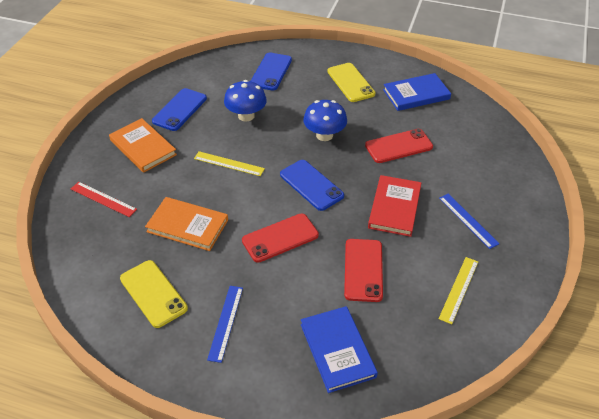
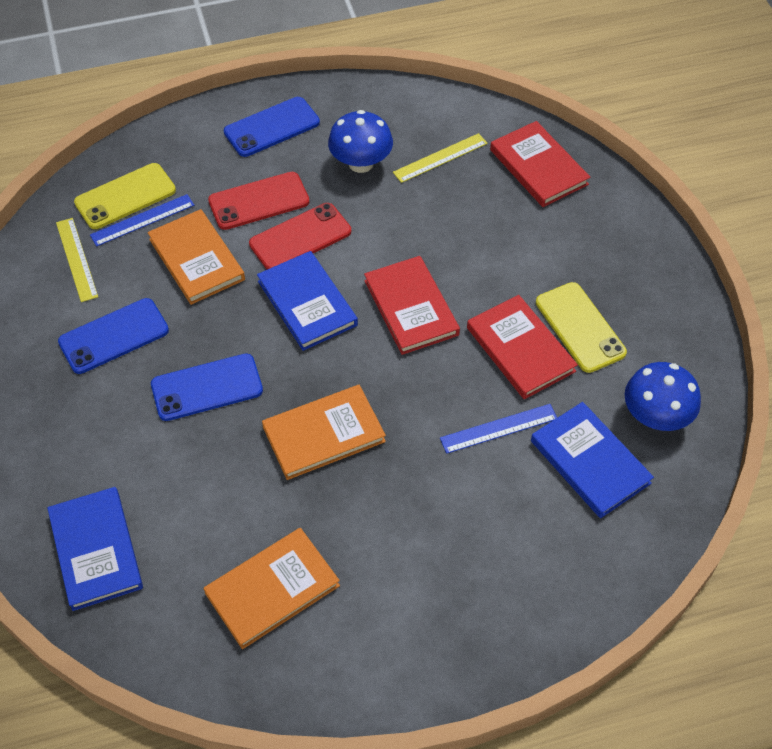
blue book: 2 -> 3
orange book: 2 -> 3
red book: 1 -> 3
red phone: 3 -> 2
red ruler: 1 -> 0

